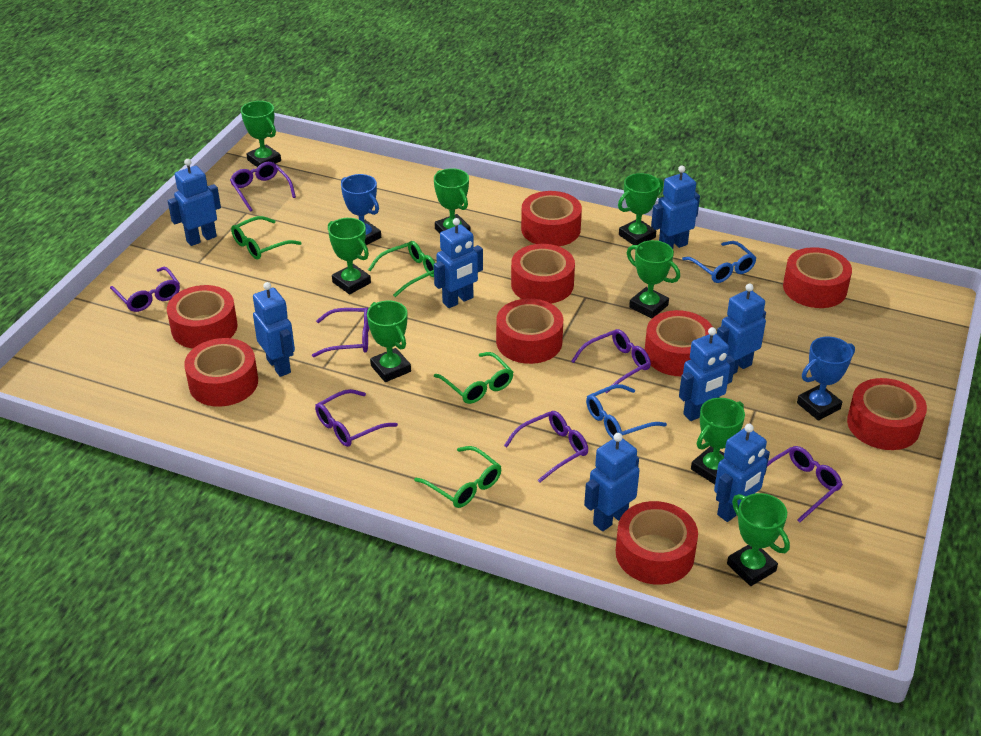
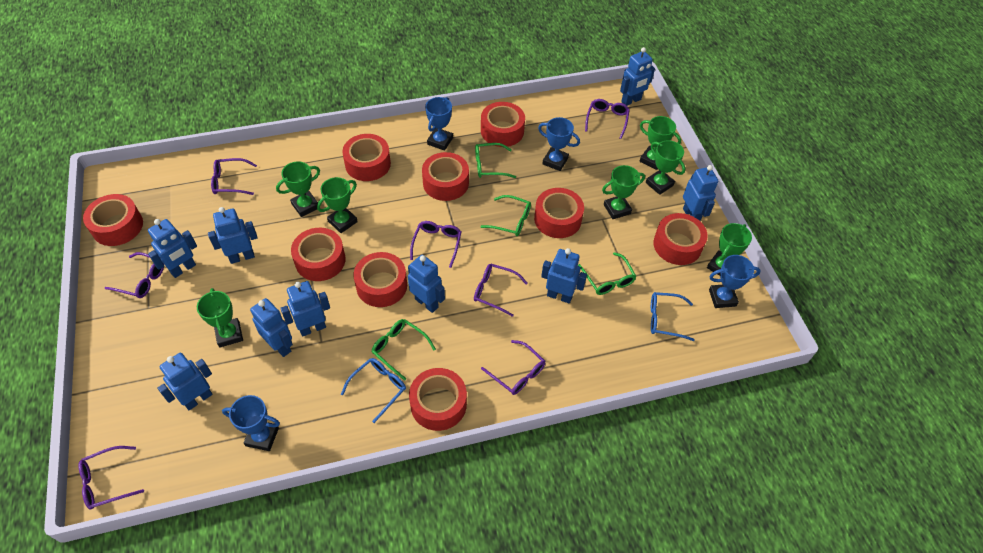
blue robot: 8 -> 9
blue trophy: 2 -> 4
green trophy: 8 -> 7

